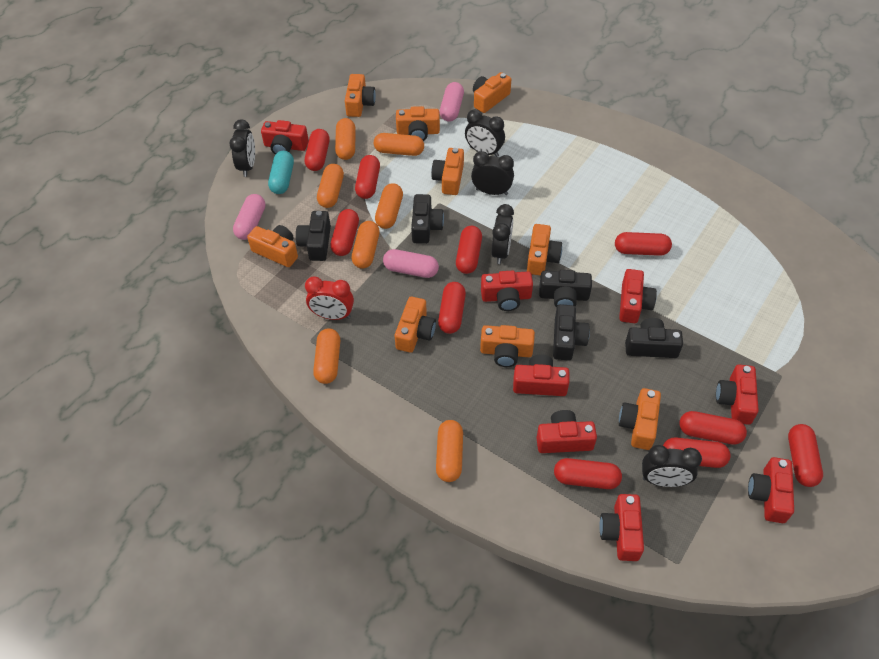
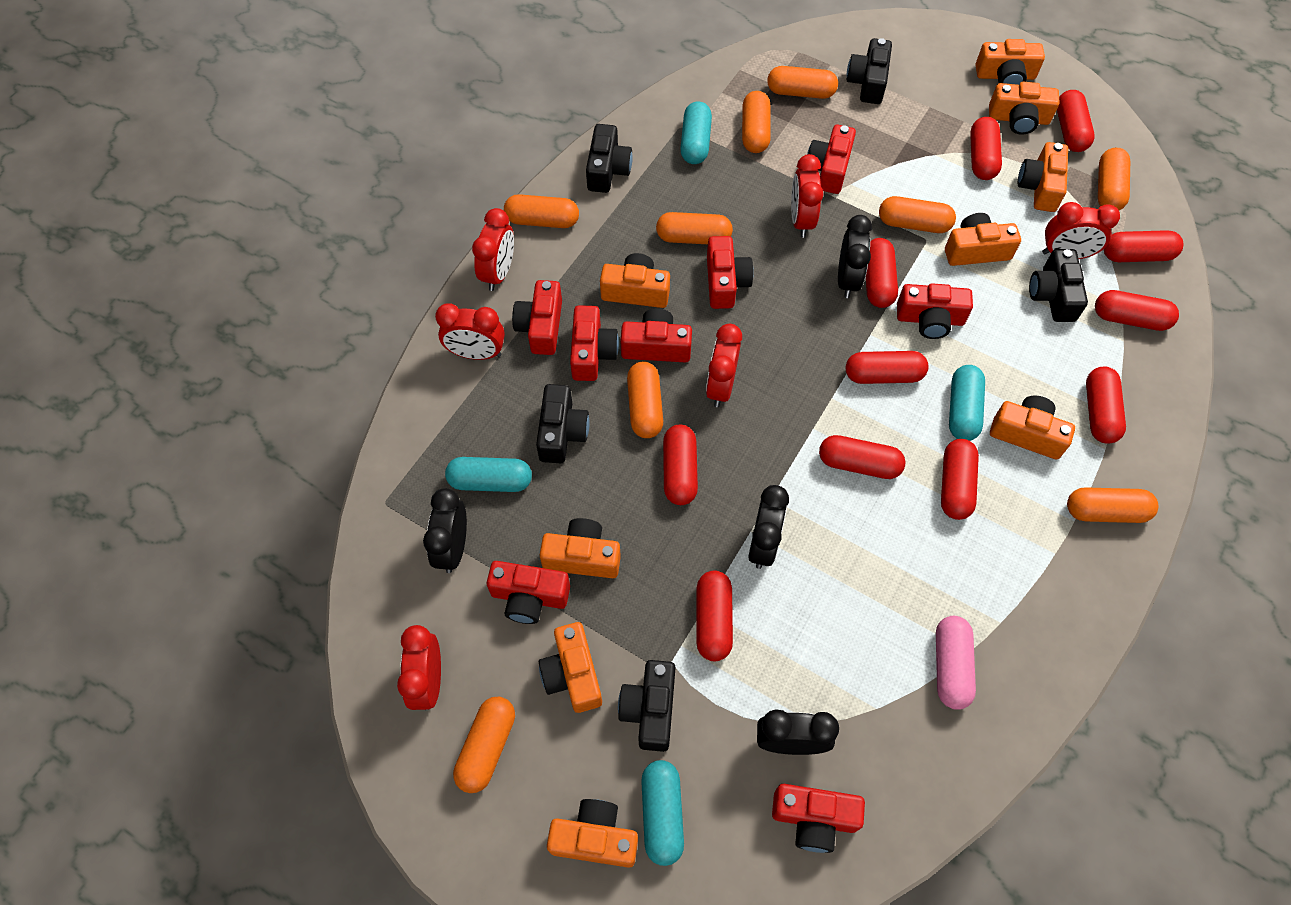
black clock: 5 -> 4
orange capsule: 7 -> 9
pink capsule: 3 -> 1
red capsule: 10 -> 11
red clock: 1 -> 6
turquoise capsule: 1 -> 4

